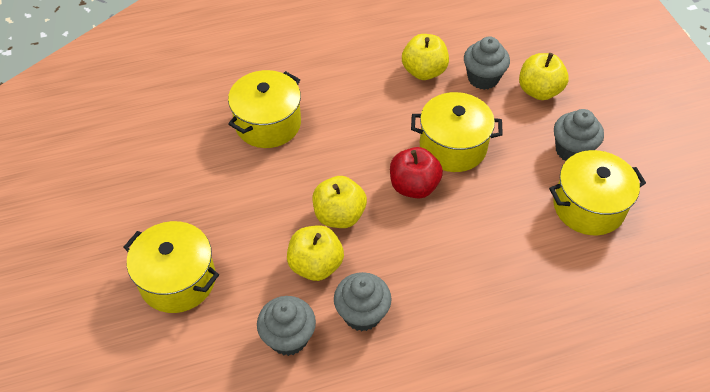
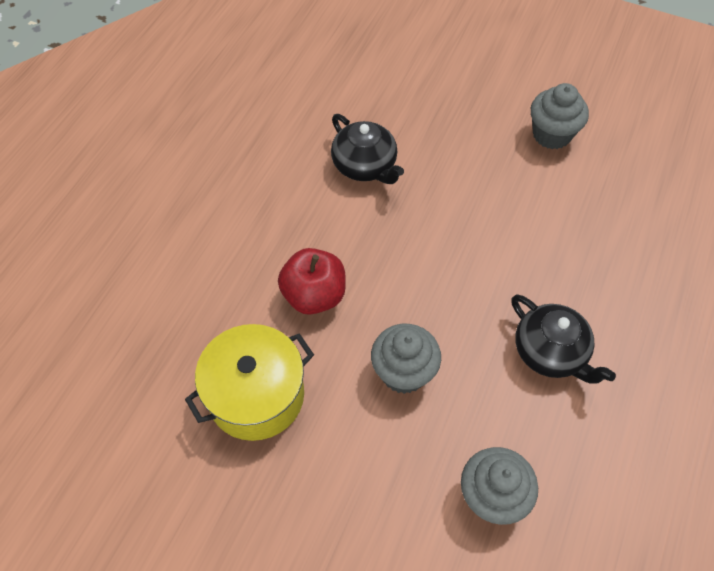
black teapot: 0 -> 2
grey cupcake: 4 -> 3
yellow apple: 4 -> 0
yellow pot: 4 -> 1

